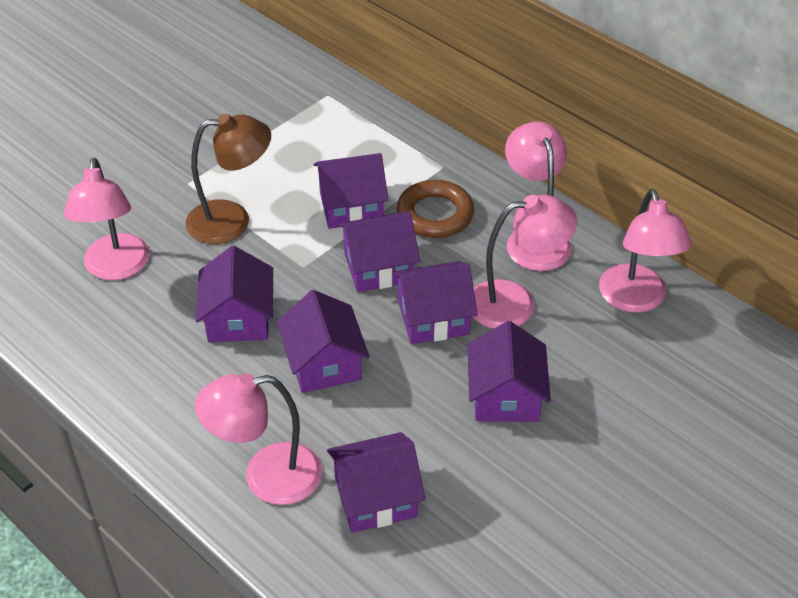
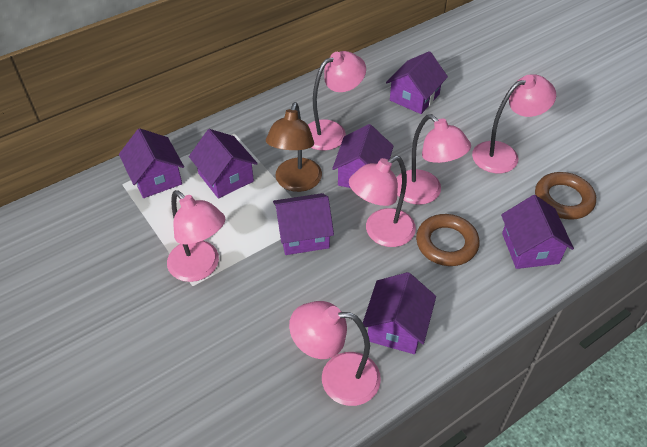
brown ring: 1 -> 2
pink lamp: 5 -> 6

